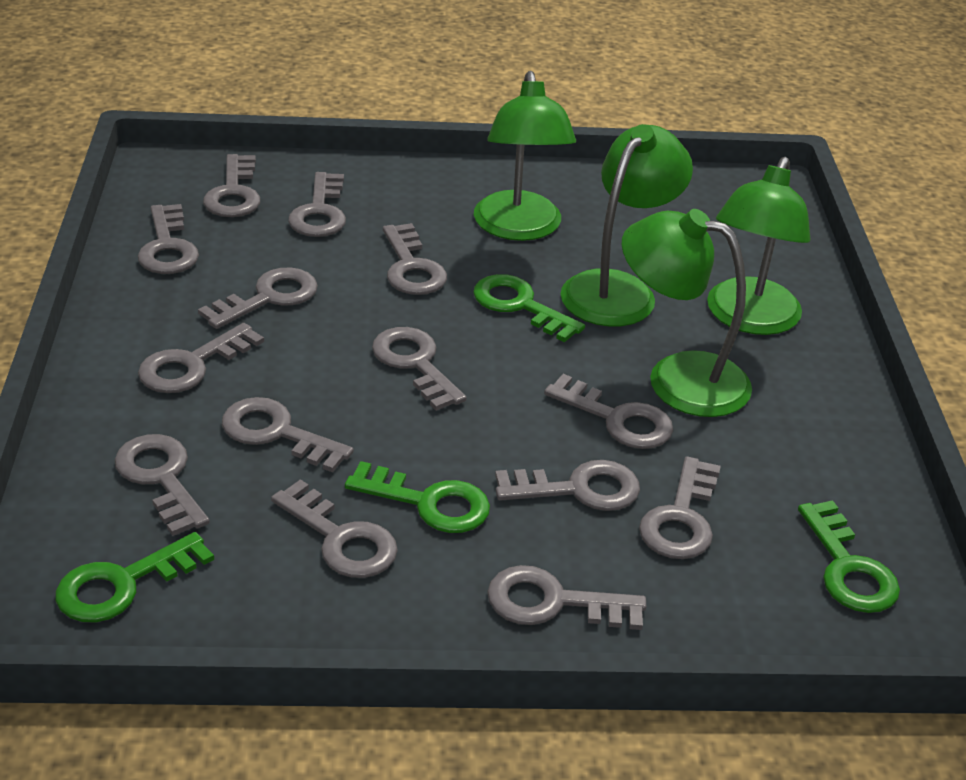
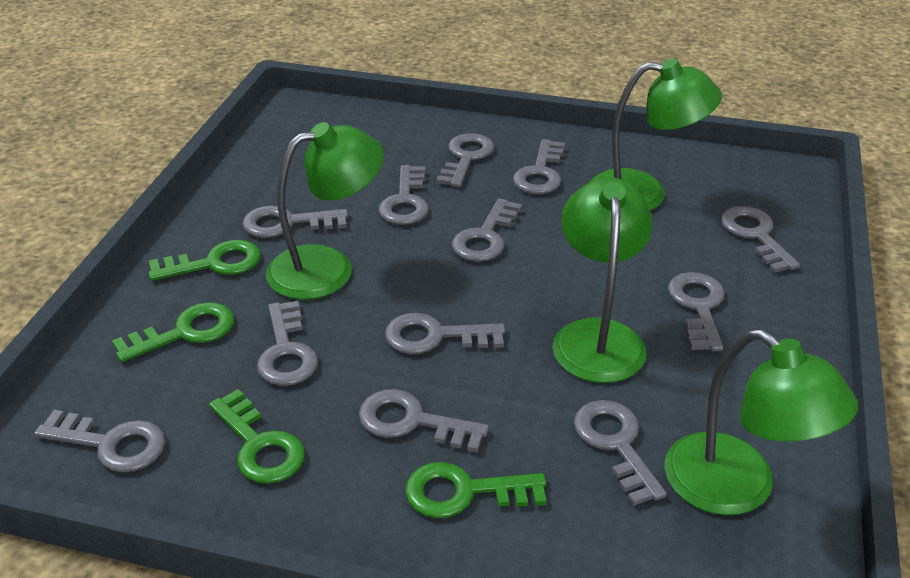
grey key: 14 -> 12

